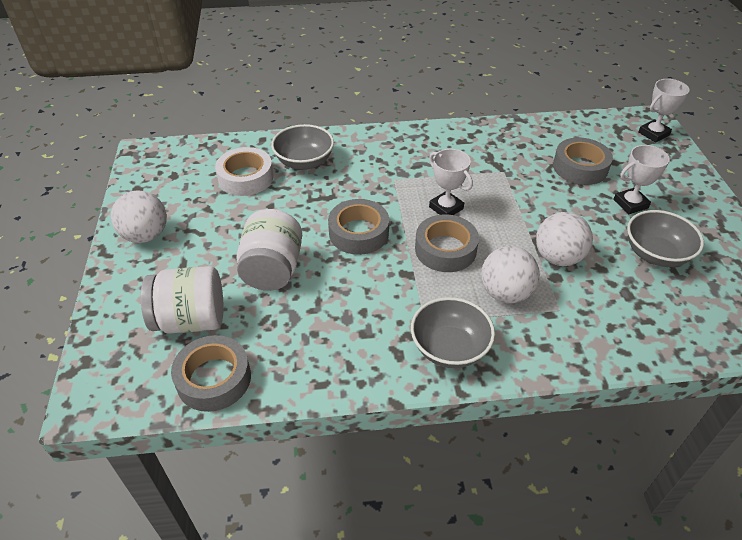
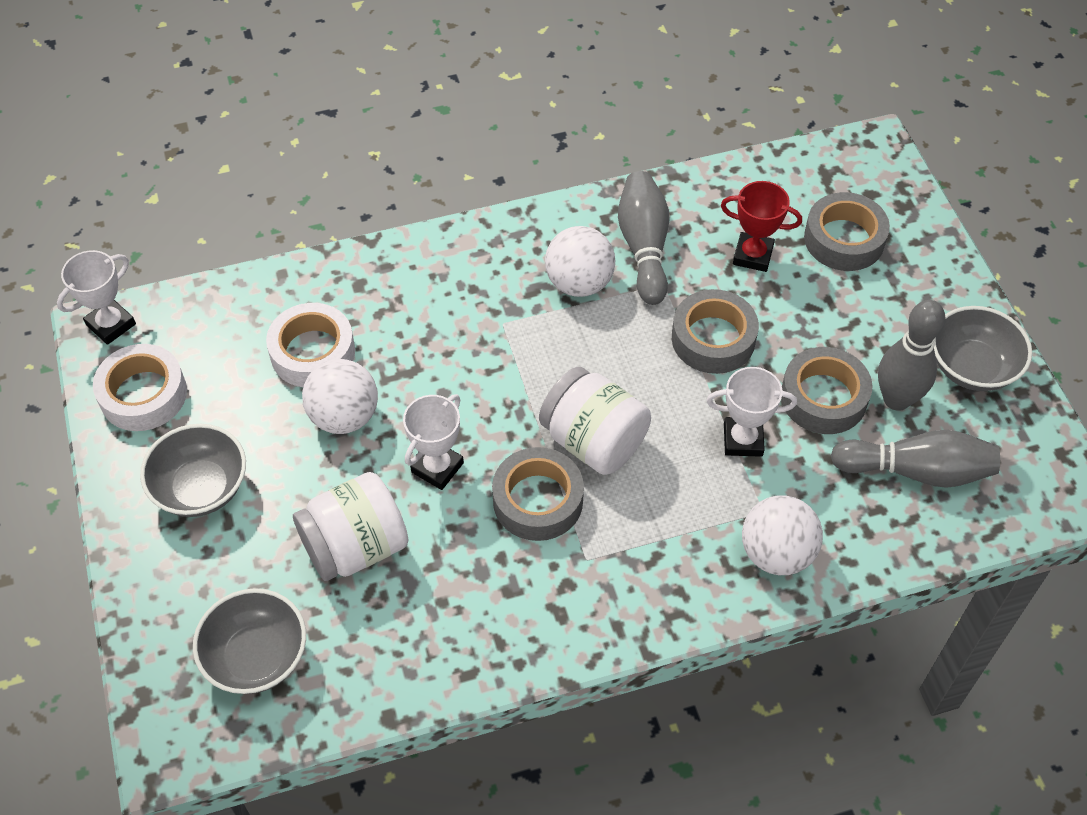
grey bowling pin: 0 -> 3
red trophy: 0 -> 1
white tape: 1 -> 2

